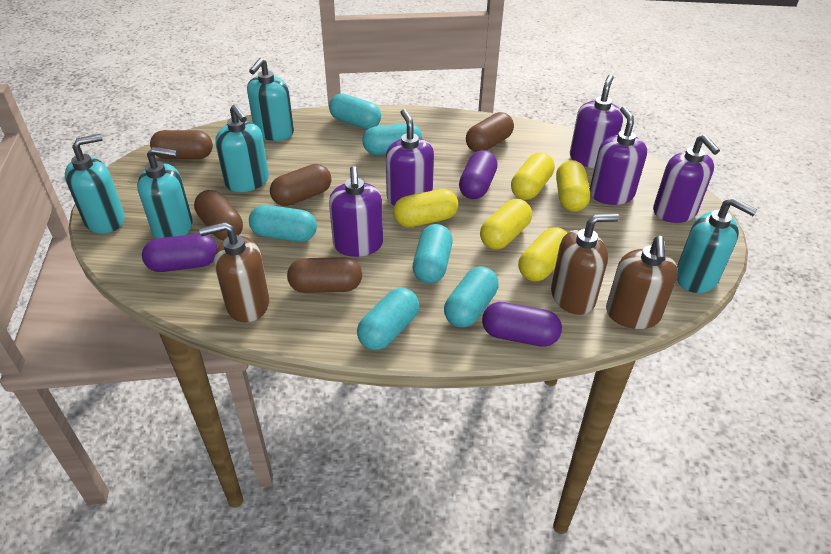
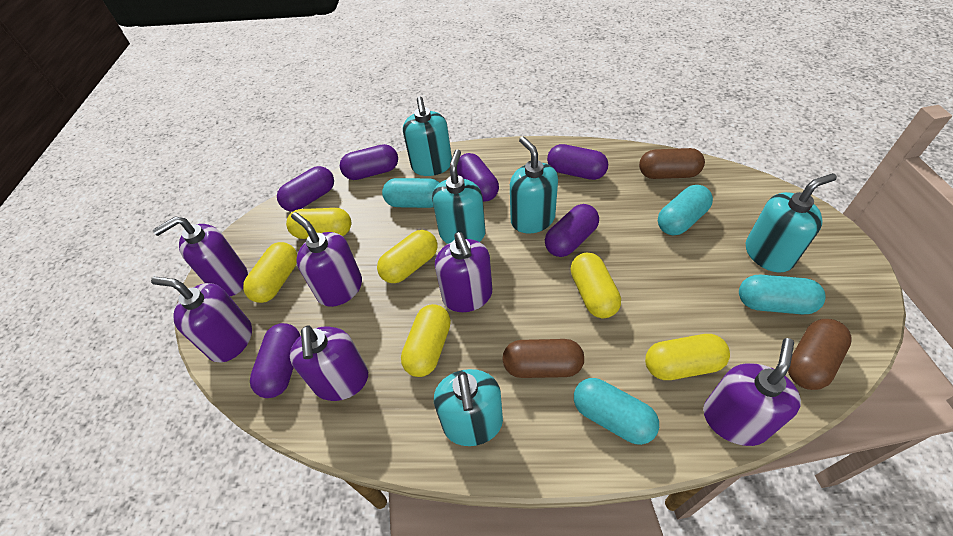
brown capsule: 5 -> 3
brown soap dispenser: 3 -> 0
purple capsule: 3 -> 6
purple soap dispenser: 5 -> 6
turquoise capsule: 6 -> 4
yellow capsule: 5 -> 6

